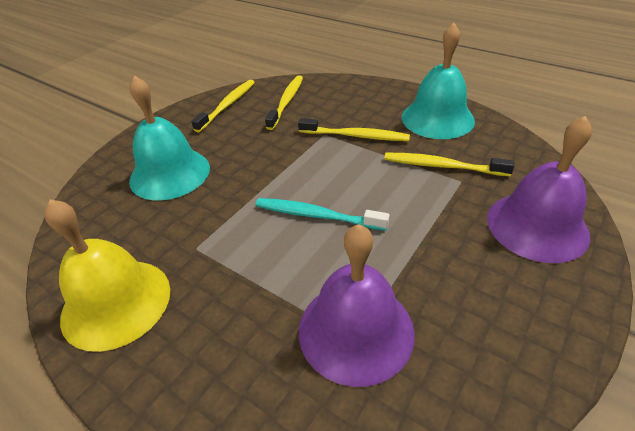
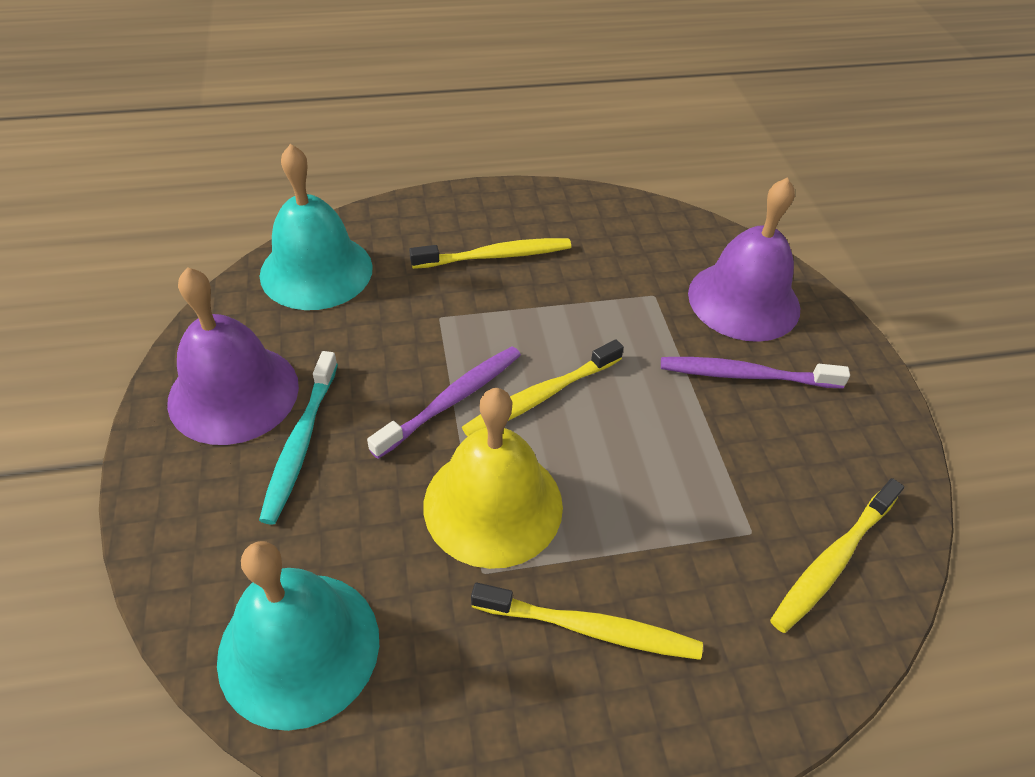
purple toothbrush: 0 -> 2

